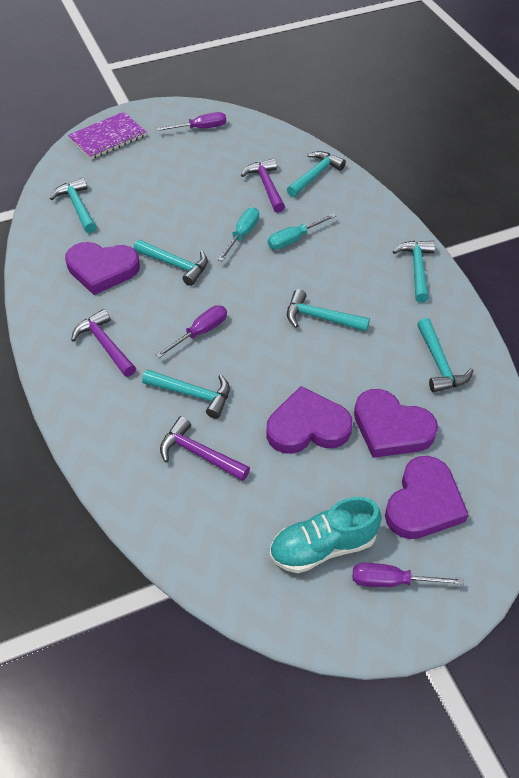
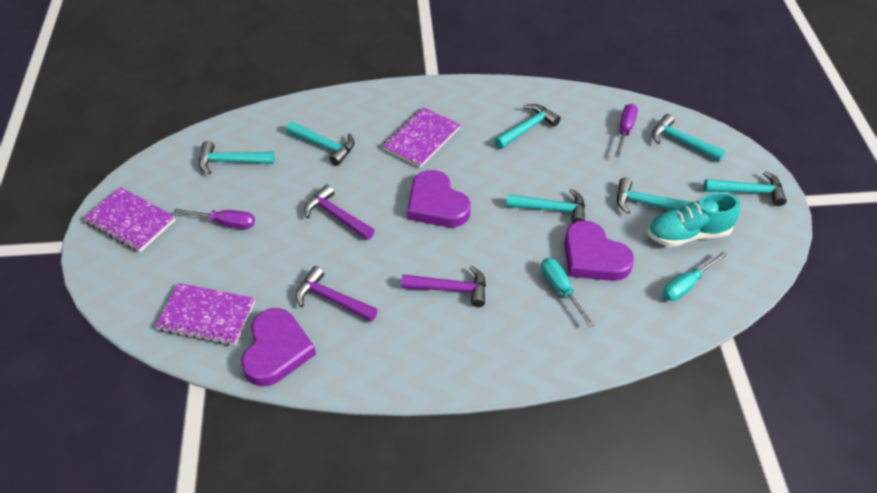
purple heart: 4 -> 3
purple notebook: 1 -> 3
purple screwdriver: 3 -> 2

